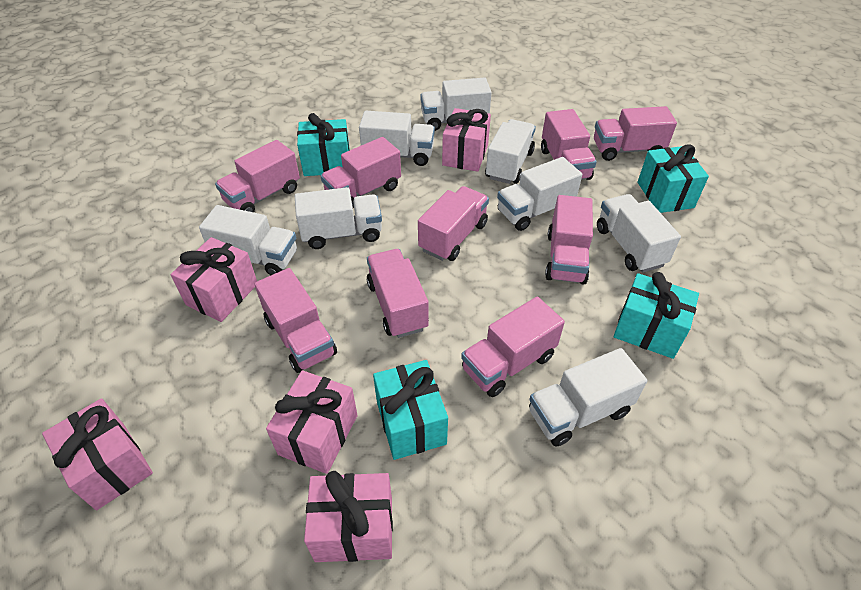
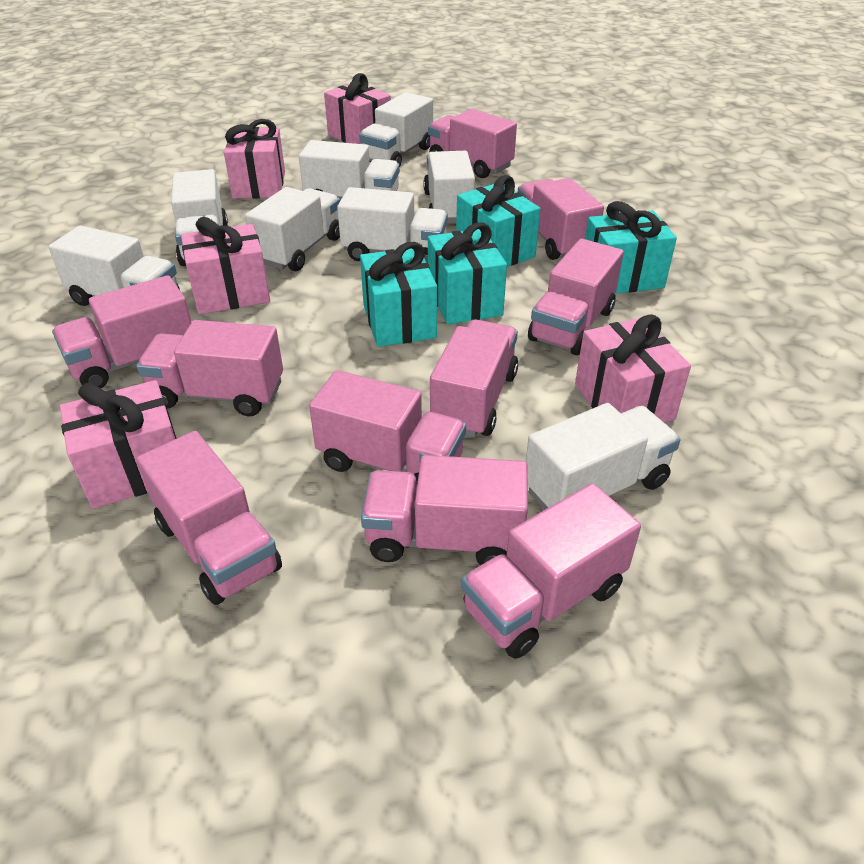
pink truck: 9 -> 10

